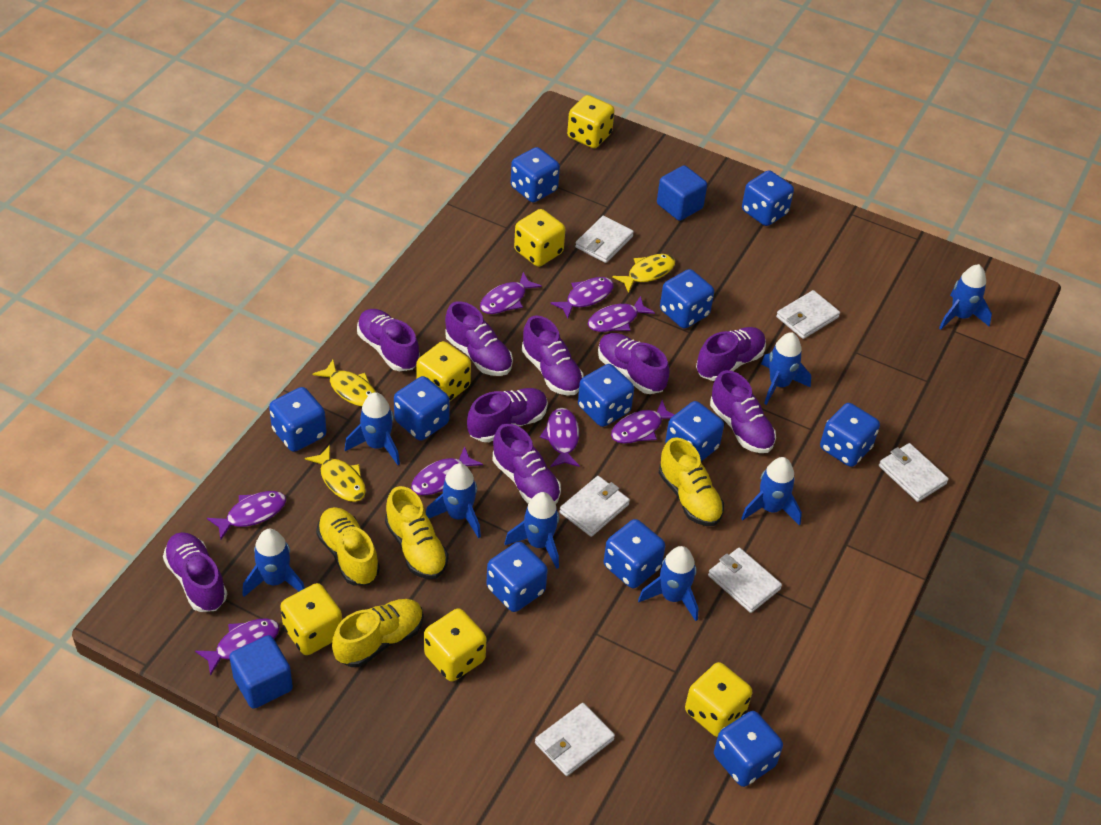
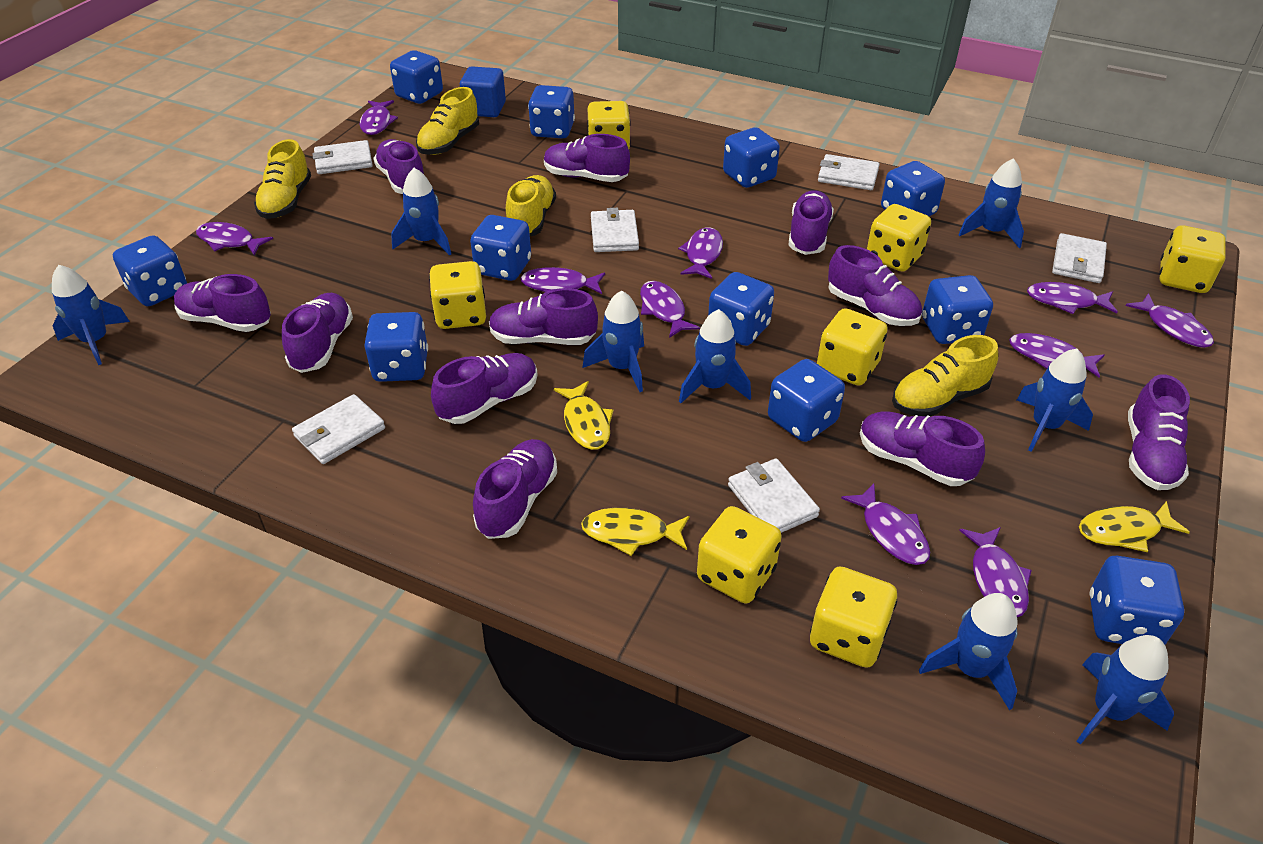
blue cube: 2 -> 1
purple fish: 8 -> 10
purple shoe: 9 -> 11
yellow dice: 6 -> 7

